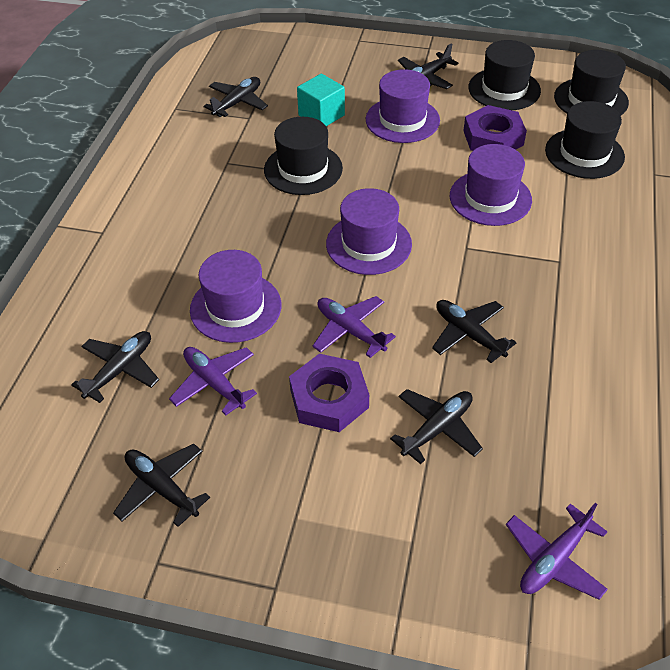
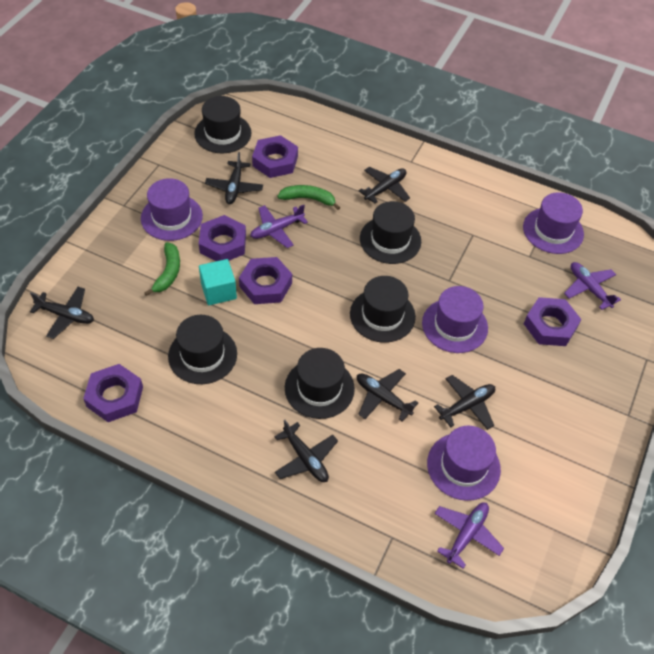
black hat: 4 -> 5
green banana: 0 -> 2
purple nut: 2 -> 5

